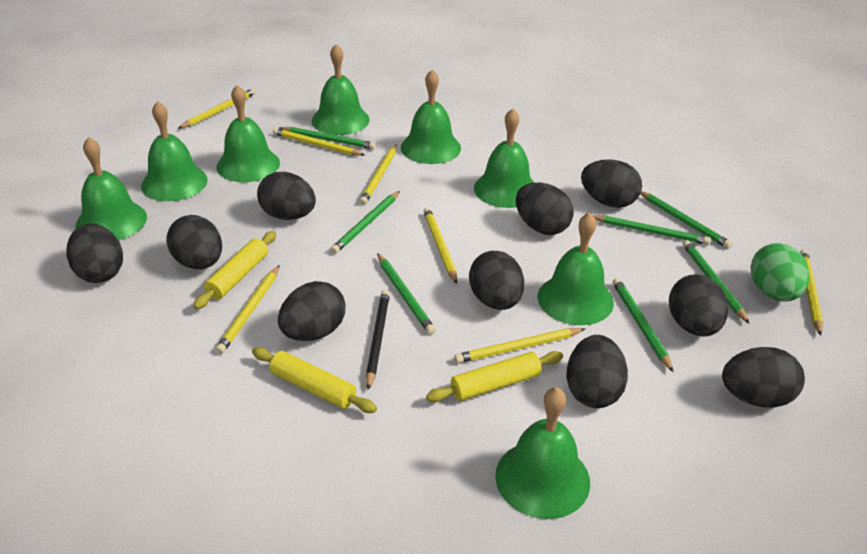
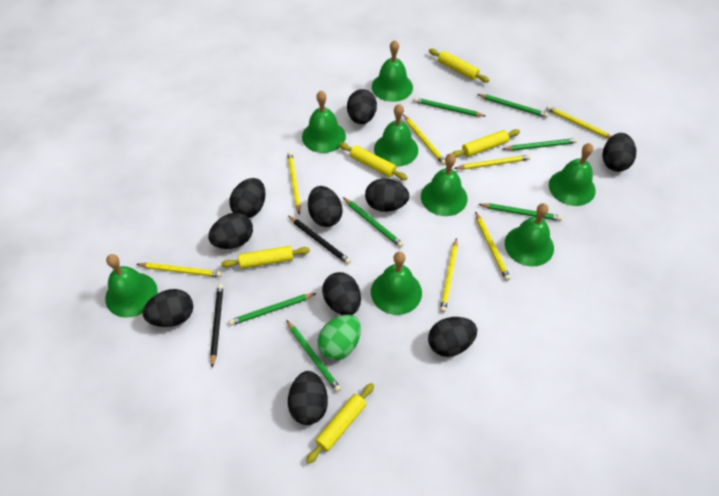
black pencil: 1 -> 2
yellow rolling pin: 3 -> 5

